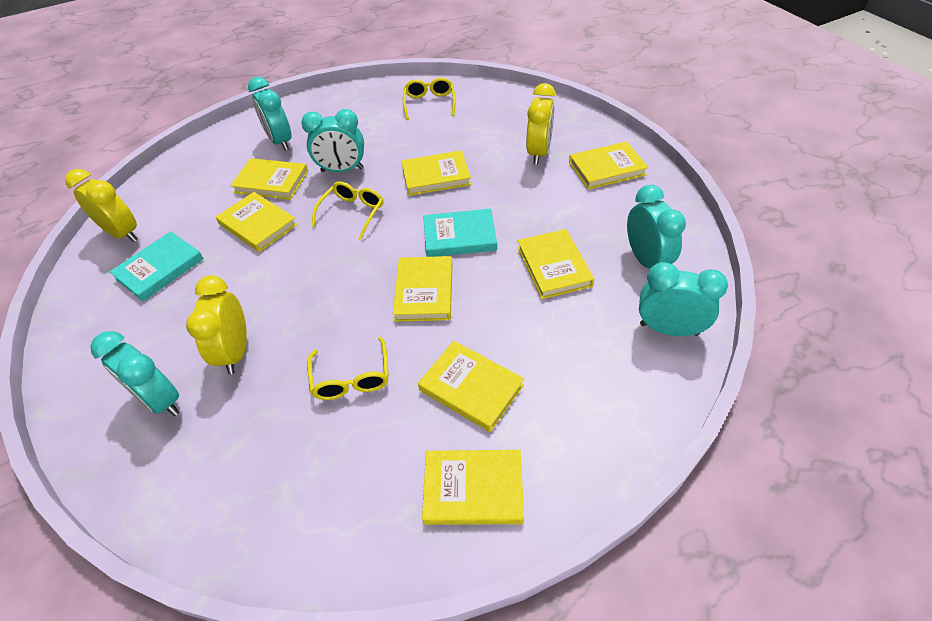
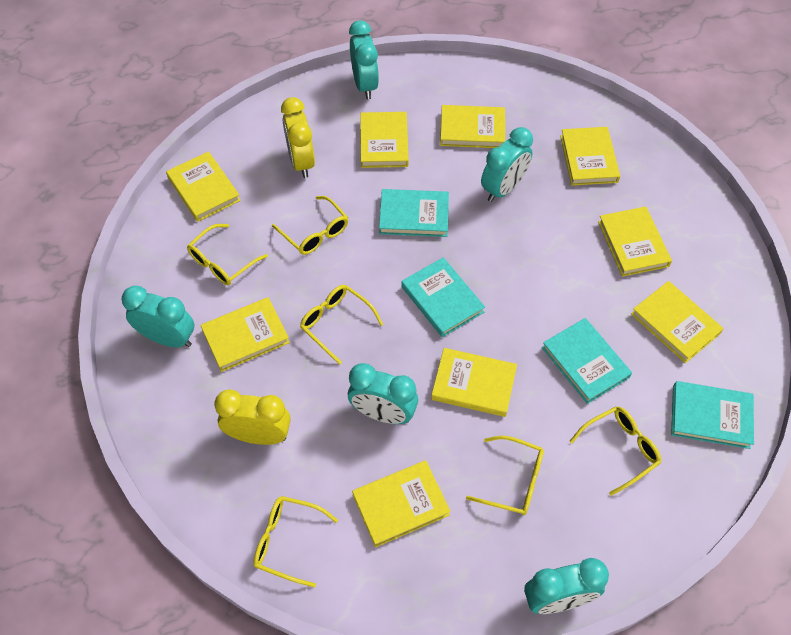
turquoise book: 2 -> 4
yellow book: 8 -> 9
yellow clock: 3 -> 2
yellow glasses: 3 -> 6

